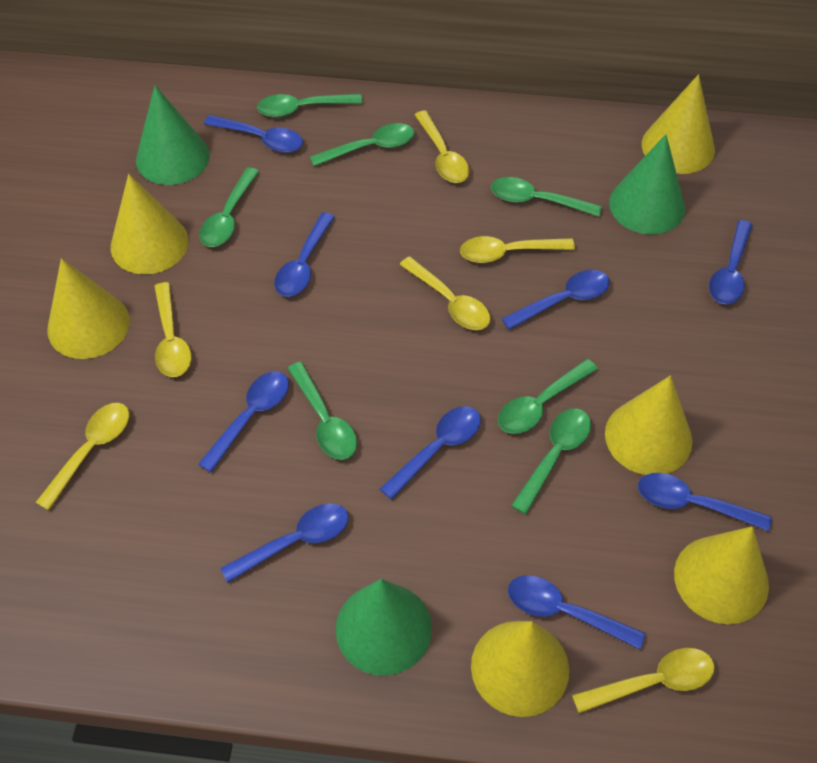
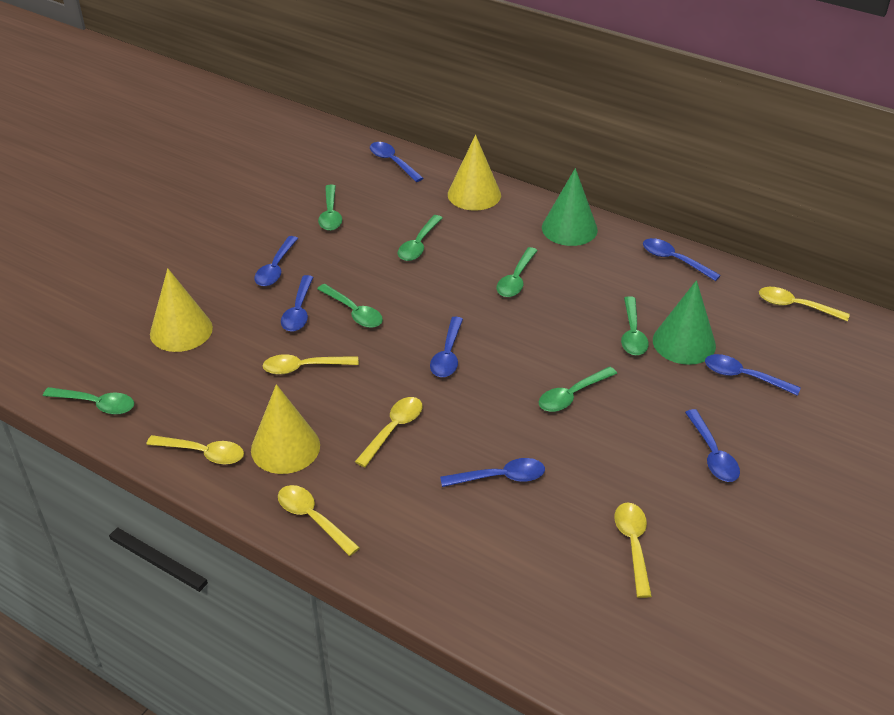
blue spoon: 9 -> 8
green cone: 3 -> 2
yellow cone: 6 -> 3

